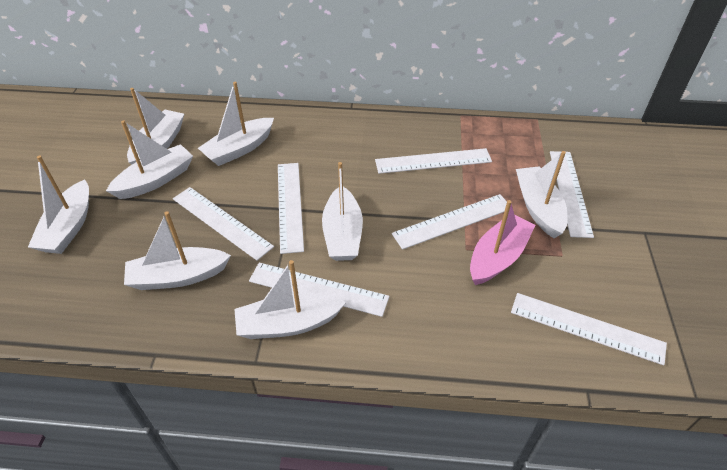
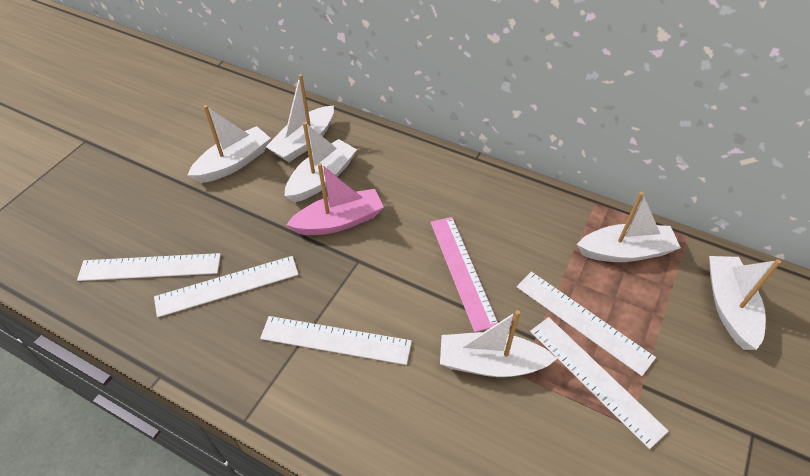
pink ruler: 0 -> 1
white boat: 8 -> 6
white ruler: 7 -> 5

